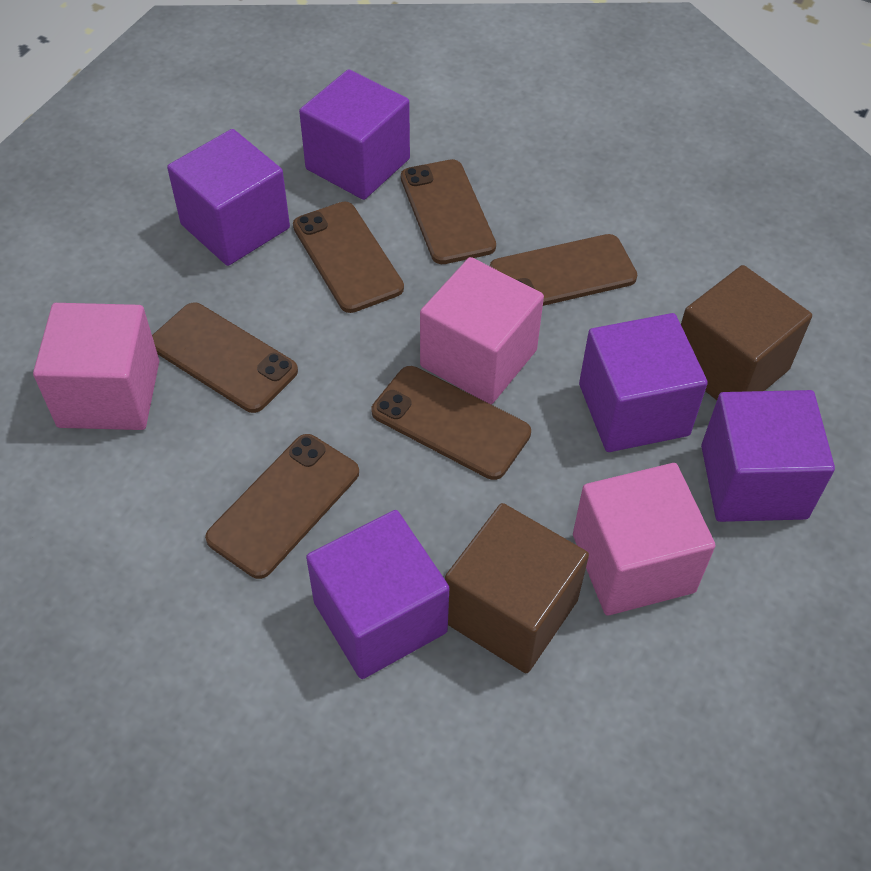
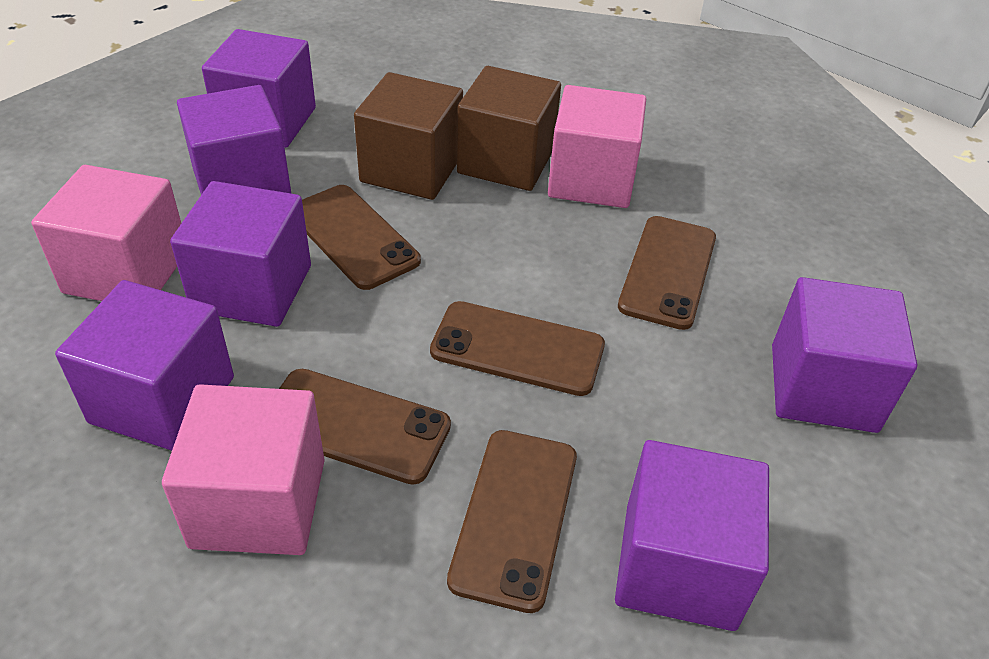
brown phone: 6 -> 5
purple cube: 5 -> 6

